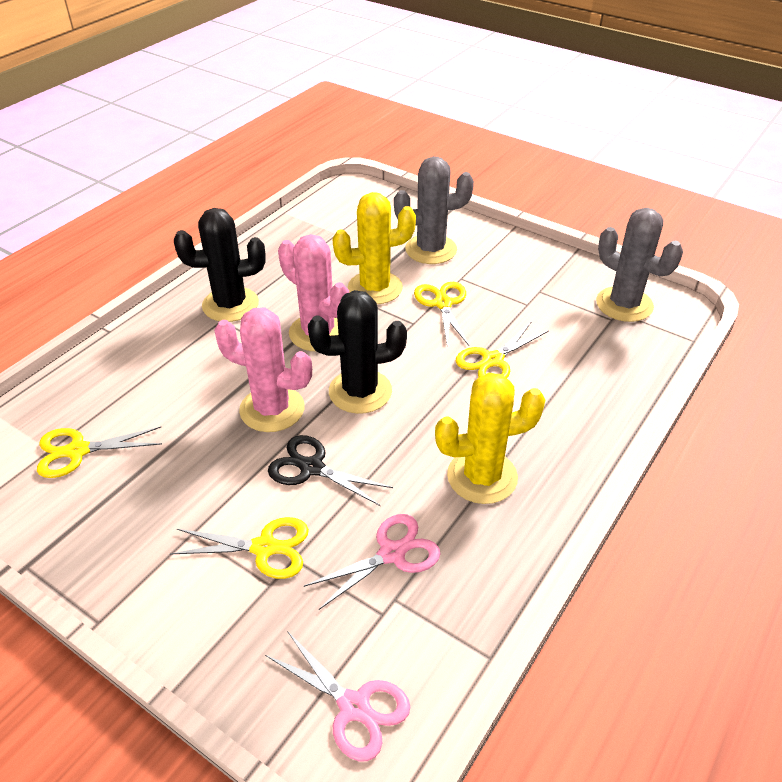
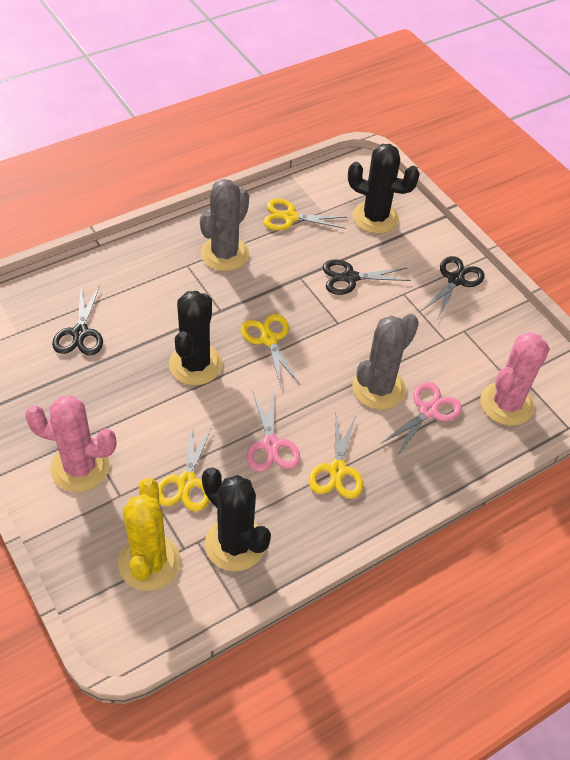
black cactus: 2 -> 3
black scissors: 1 -> 3
yellow cactus: 2 -> 1

